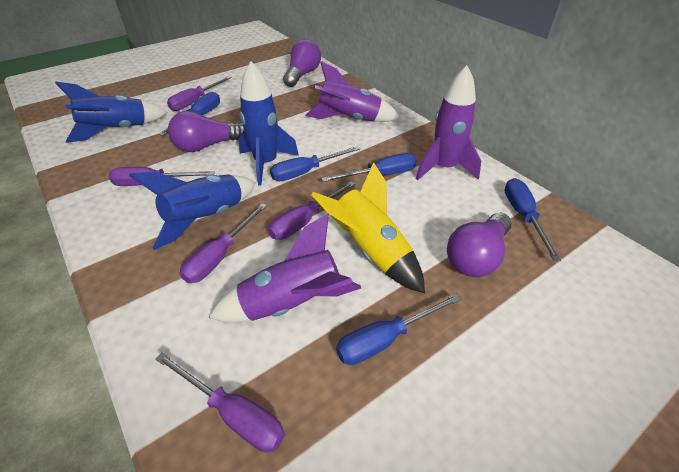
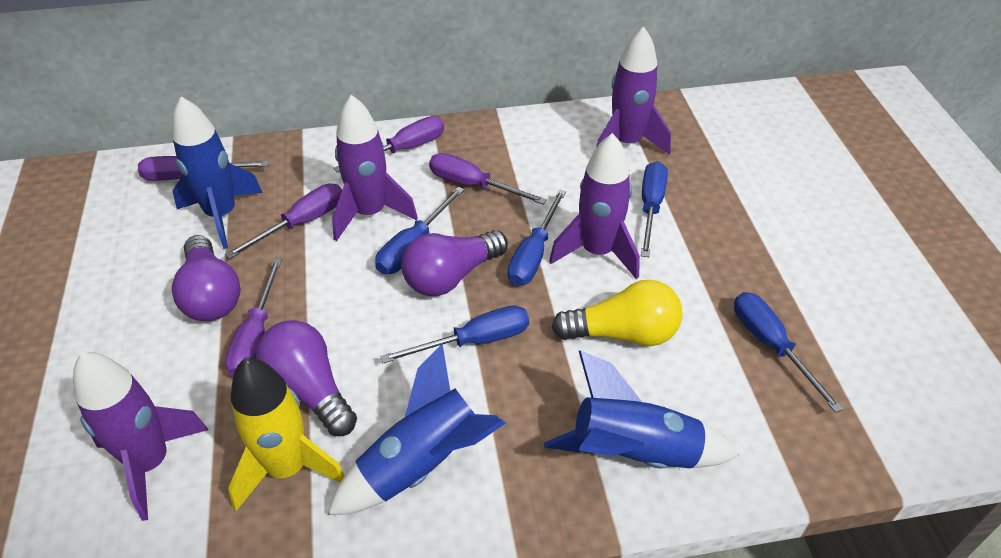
purple rocket: 3 -> 4
yellow light bulb: 0 -> 1

